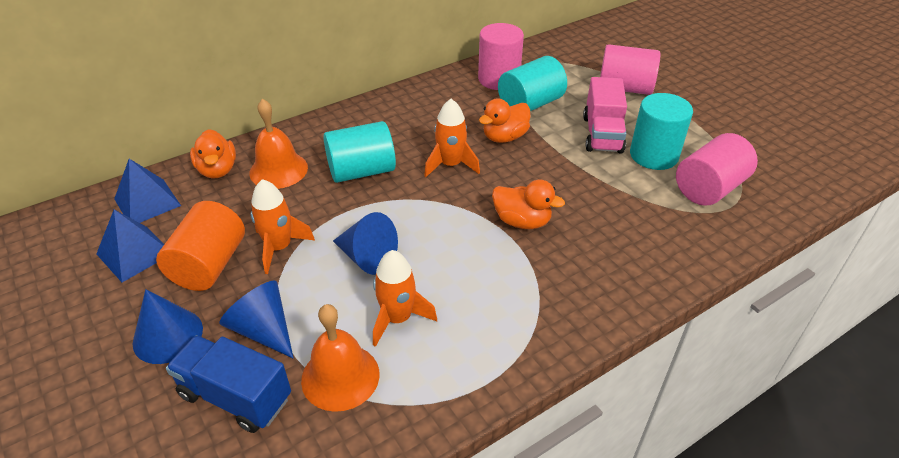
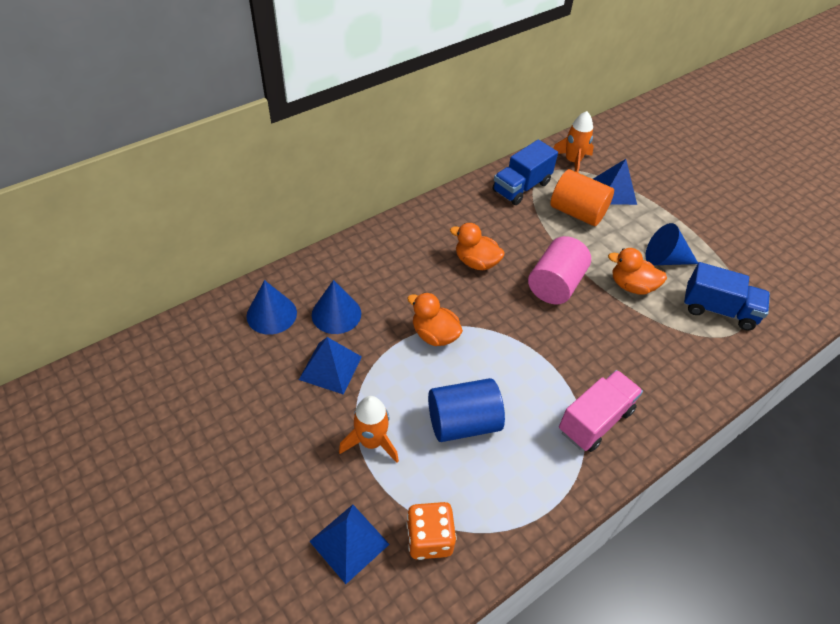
blue cylinder: 0 -> 1
blue pyramid: 2 -> 3
blue truck: 1 -> 2
orange bell: 2 -> 0
orange dice: 0 -> 1
orange rocket: 3 -> 2
pink cylinder: 3 -> 1
turquoise cylinder: 3 -> 0

